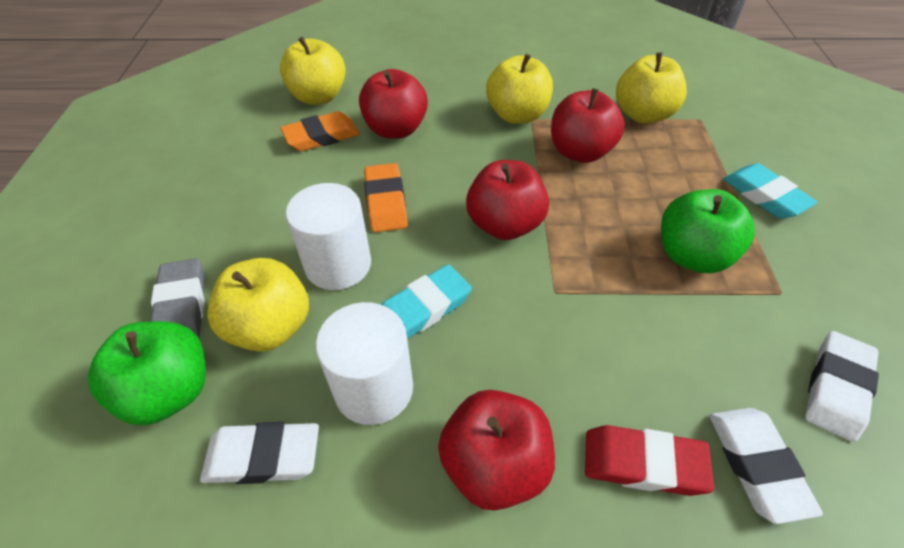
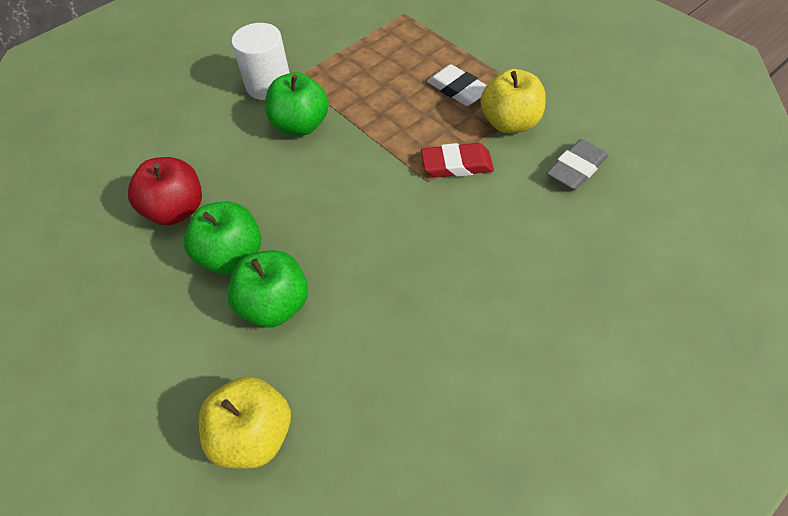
green apple: 2 -> 3
orange eraser: 2 -> 0
red apple: 4 -> 1
turquoise eraser: 2 -> 0
white cylinder: 2 -> 1
white eraser: 3 -> 1
yellow apple: 4 -> 2

